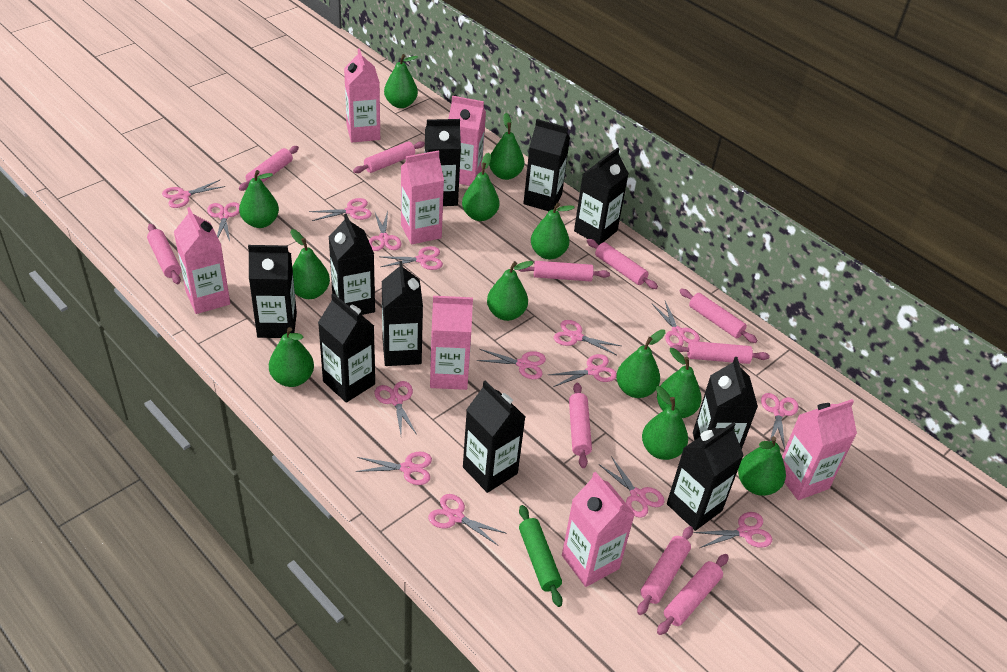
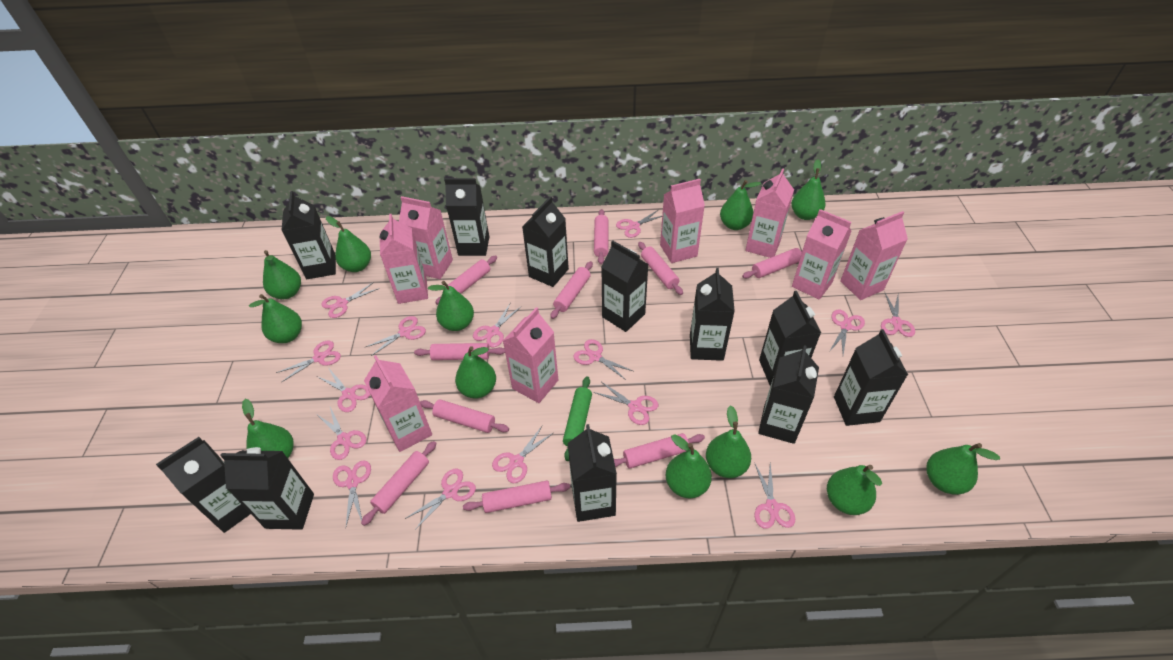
black carton: 10 -> 11
pink carton: 7 -> 8

